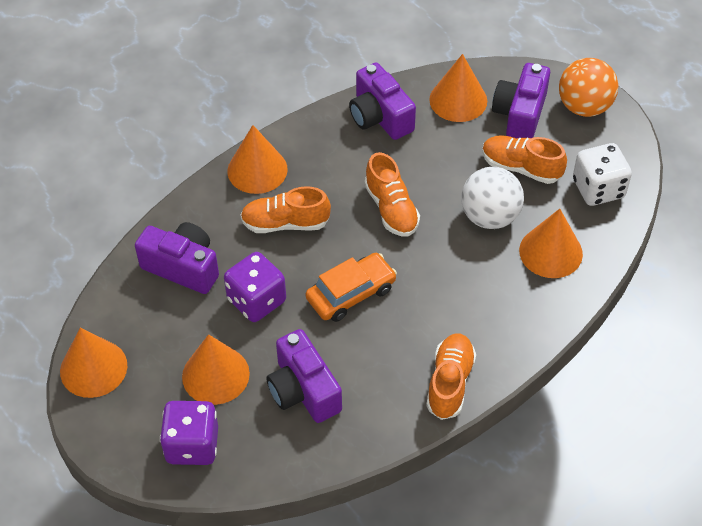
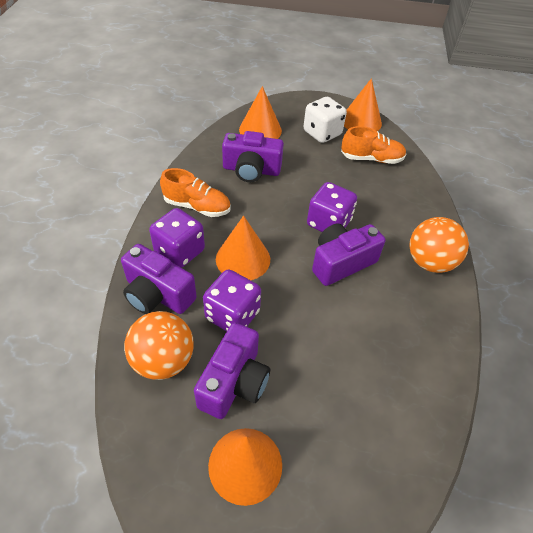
orange ball: 1 -> 2
orange car: 1 -> 0
orange cone: 5 -> 4
orange shoe: 4 -> 2
purple dice: 2 -> 3
white ball: 1 -> 0

